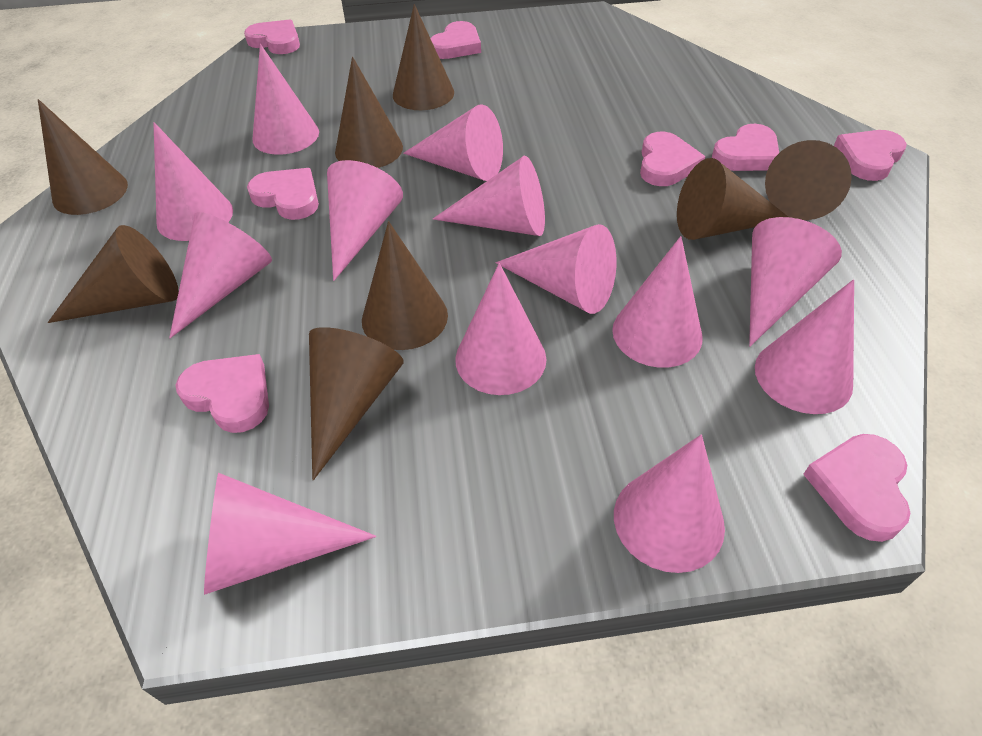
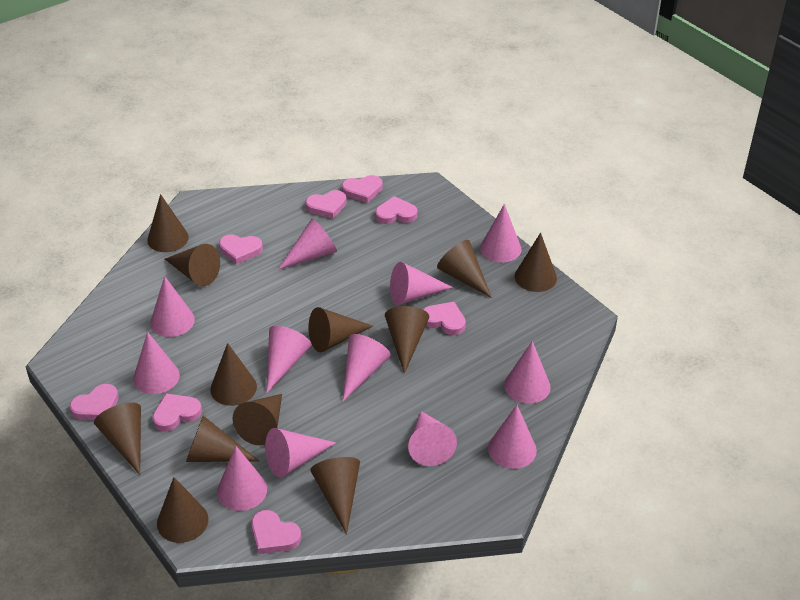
brown cone: 8 -> 12
pink cone: 13 -> 12

